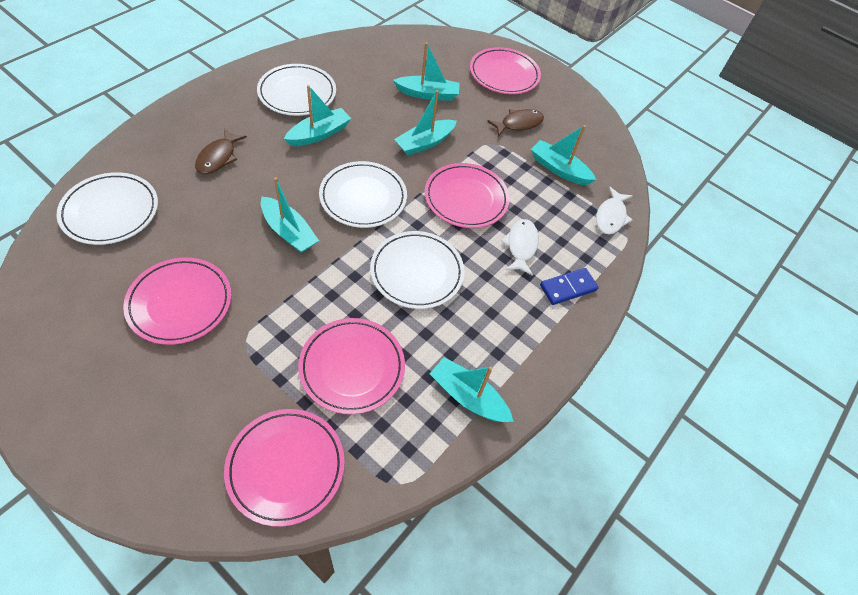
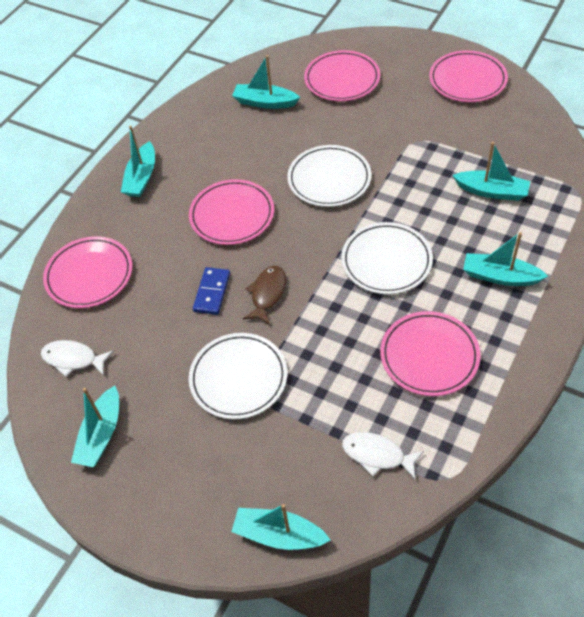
brown fish: 2 -> 1
white plate: 4 -> 3

